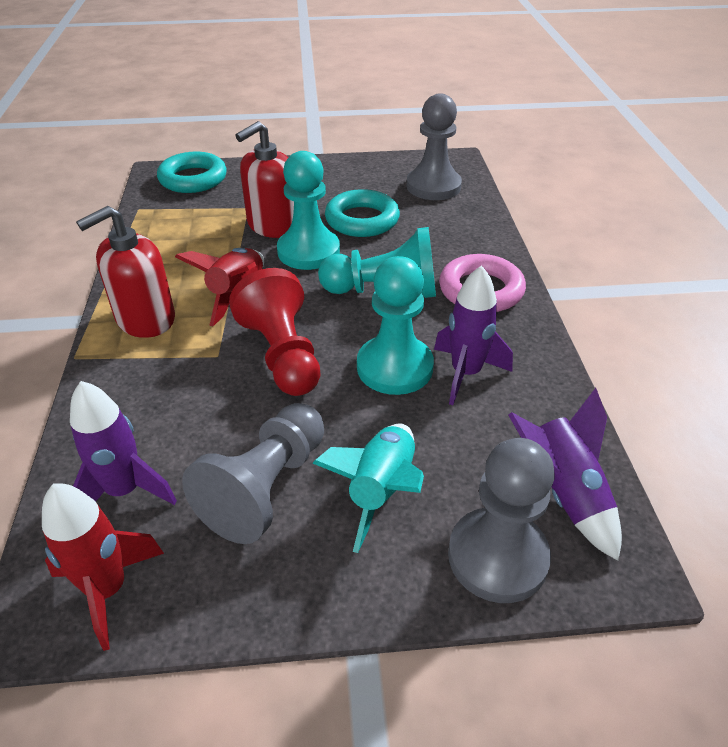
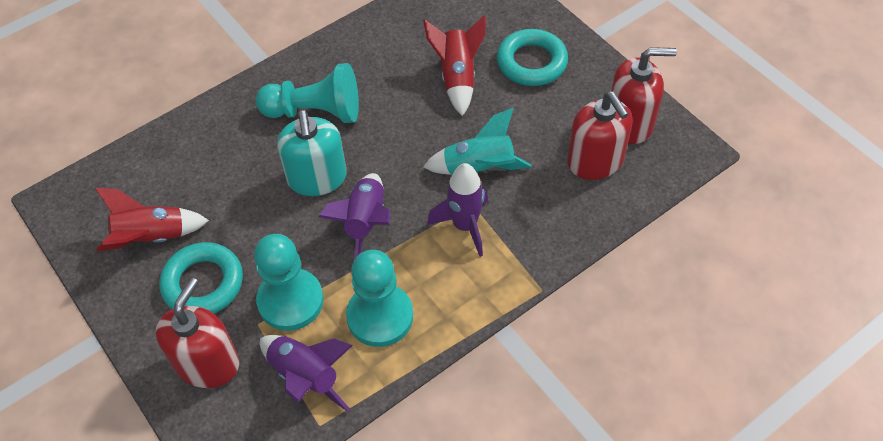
grey pawn: 3 -> 0
pink ring: 1 -> 0
red pawn: 1 -> 0
red soap dispenser: 2 -> 3
turquoise soap dispenser: 0 -> 1

